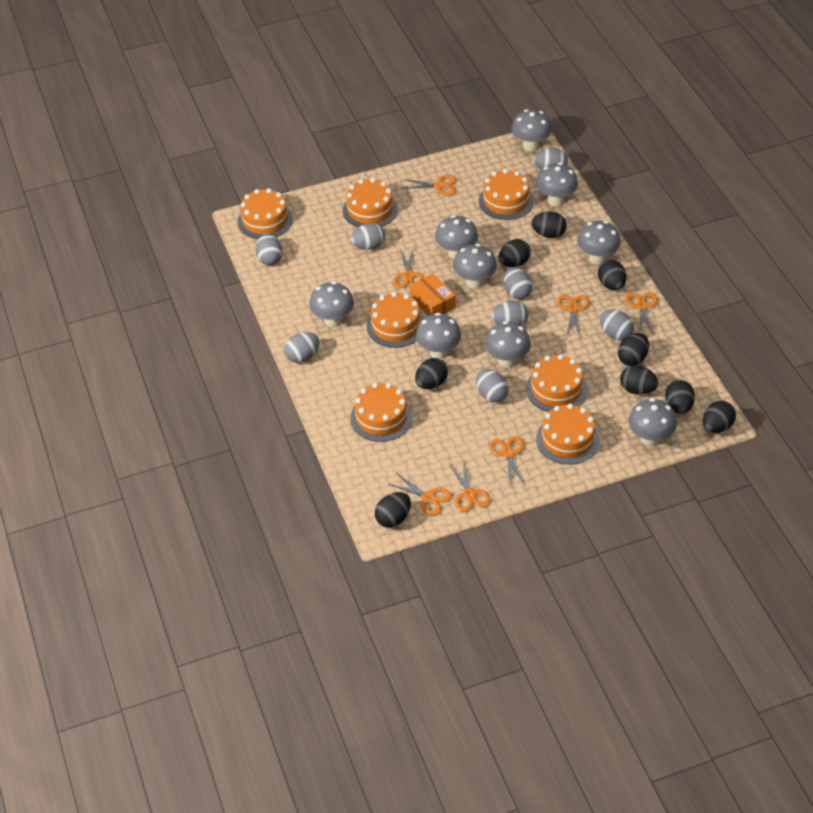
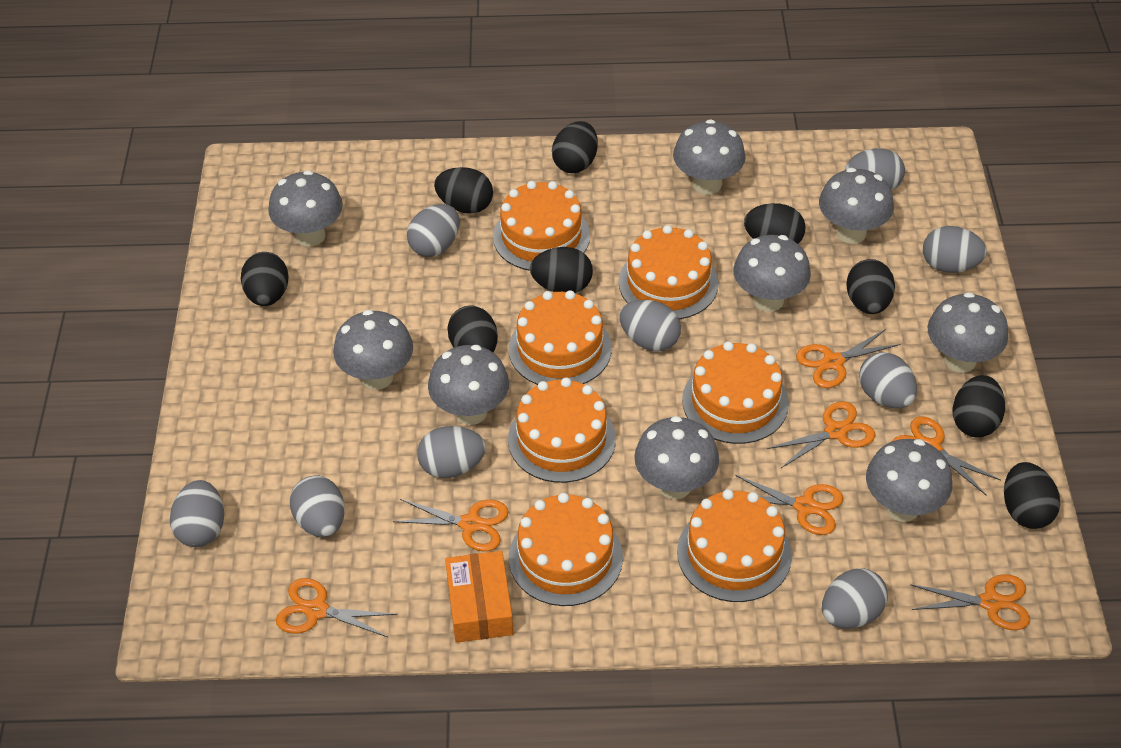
grey egg: 8 -> 9

